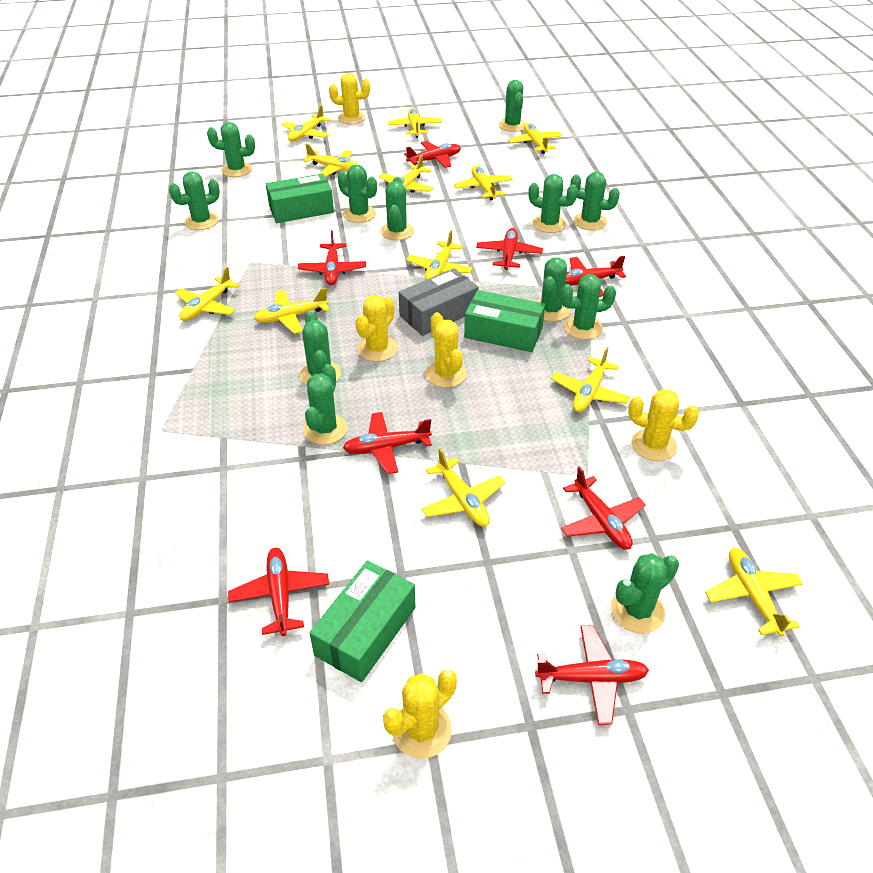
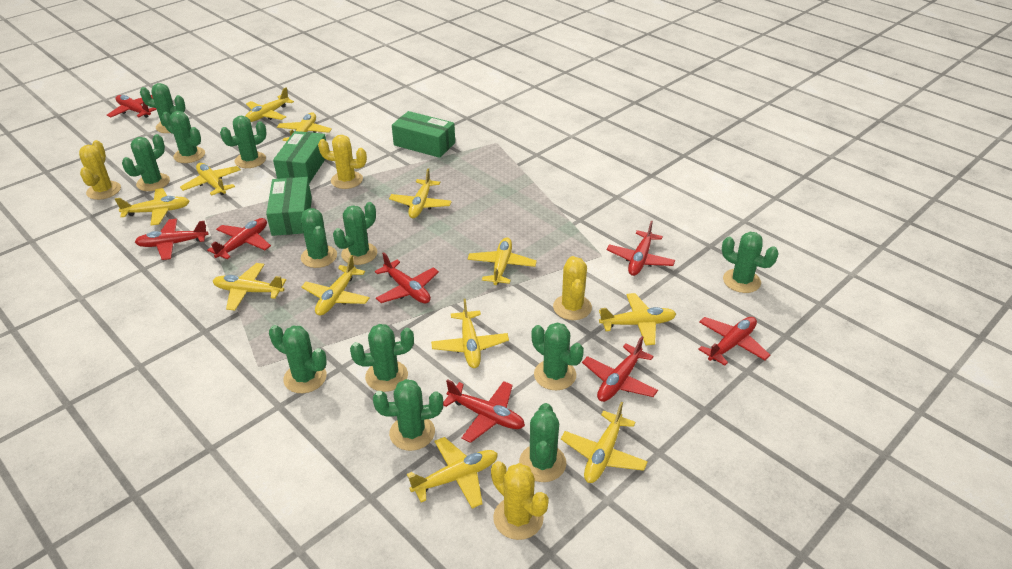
grey box: 1 -> 0
yellow cactus: 5 -> 4

